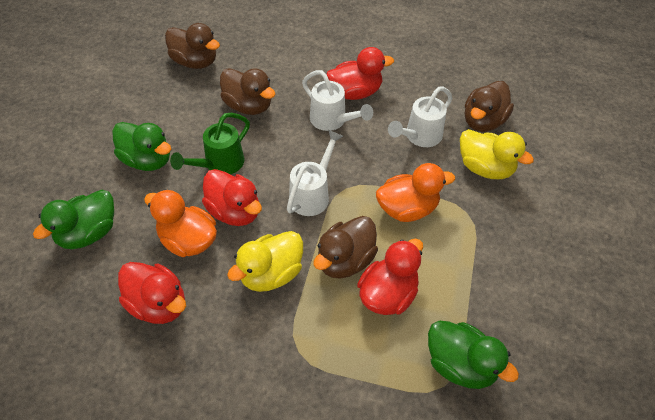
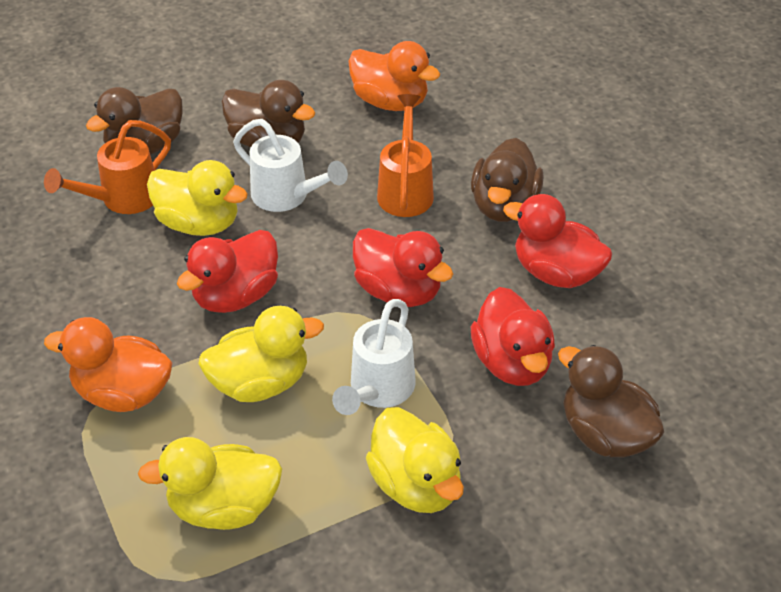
green duck: 3 -> 0
green watering can: 1 -> 0
orange watering can: 0 -> 2
white watering can: 3 -> 2
yellow duck: 2 -> 4

